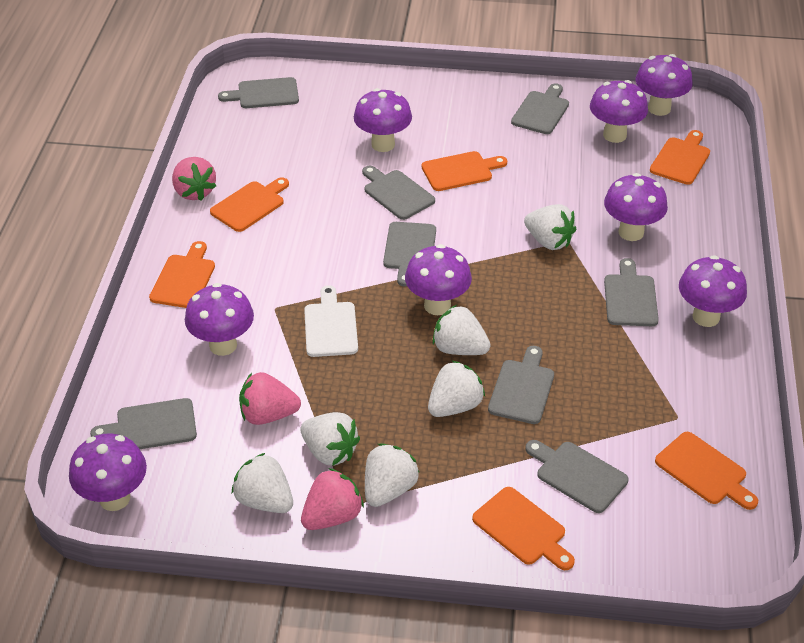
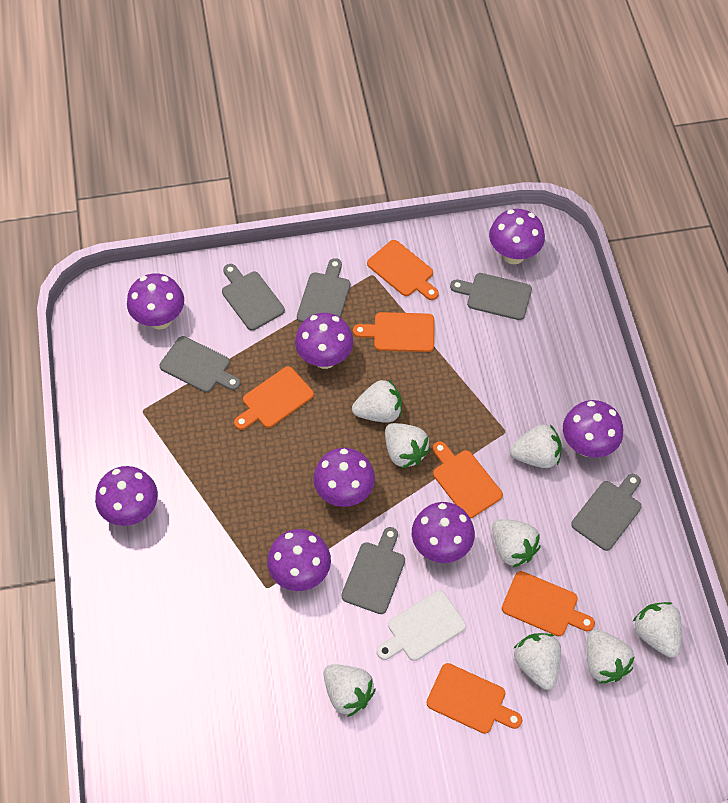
grey cutting board: 8 -> 6
pink strawberry: 3 -> 0
white strawberry: 6 -> 8

